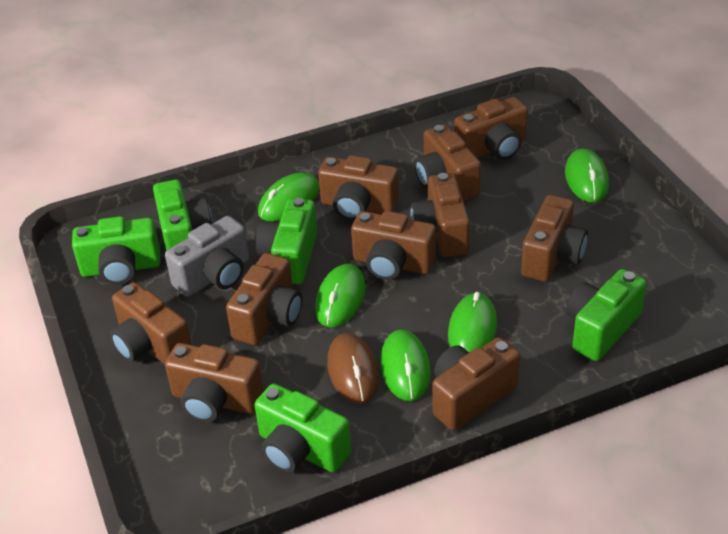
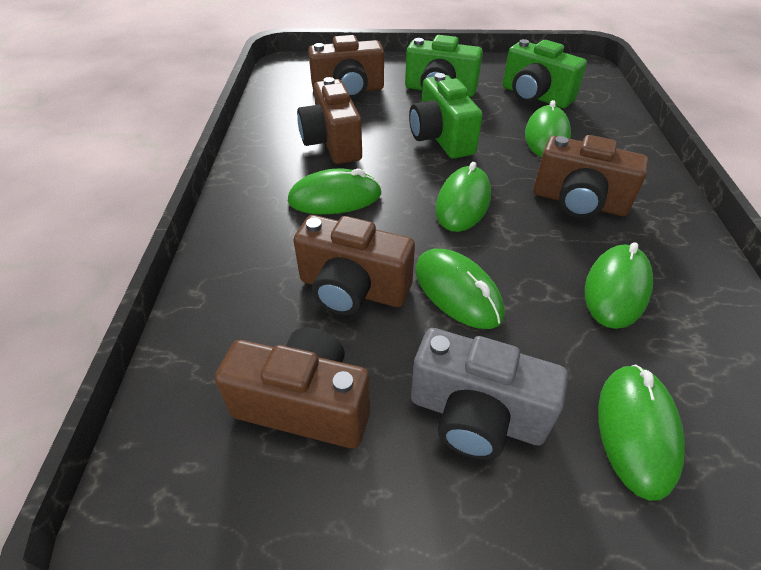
brown camera: 10 -> 5
brown mouse: 1 -> 0
green camera: 5 -> 3
green mouse: 5 -> 6

